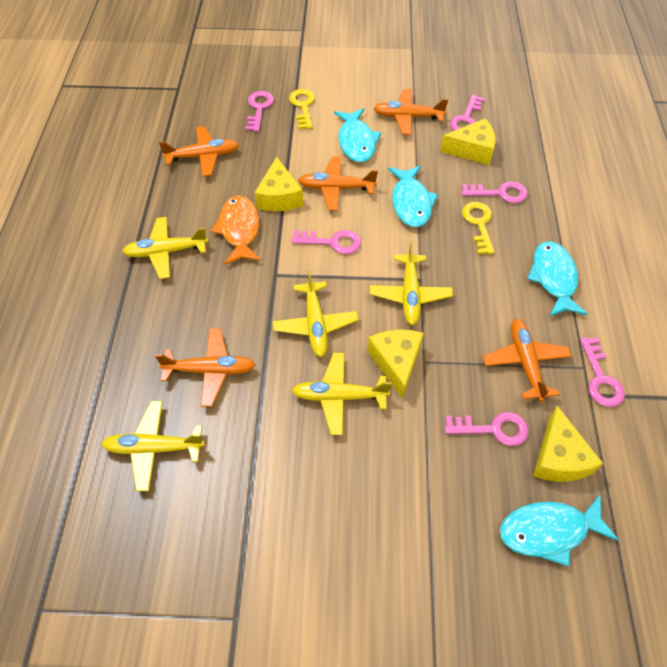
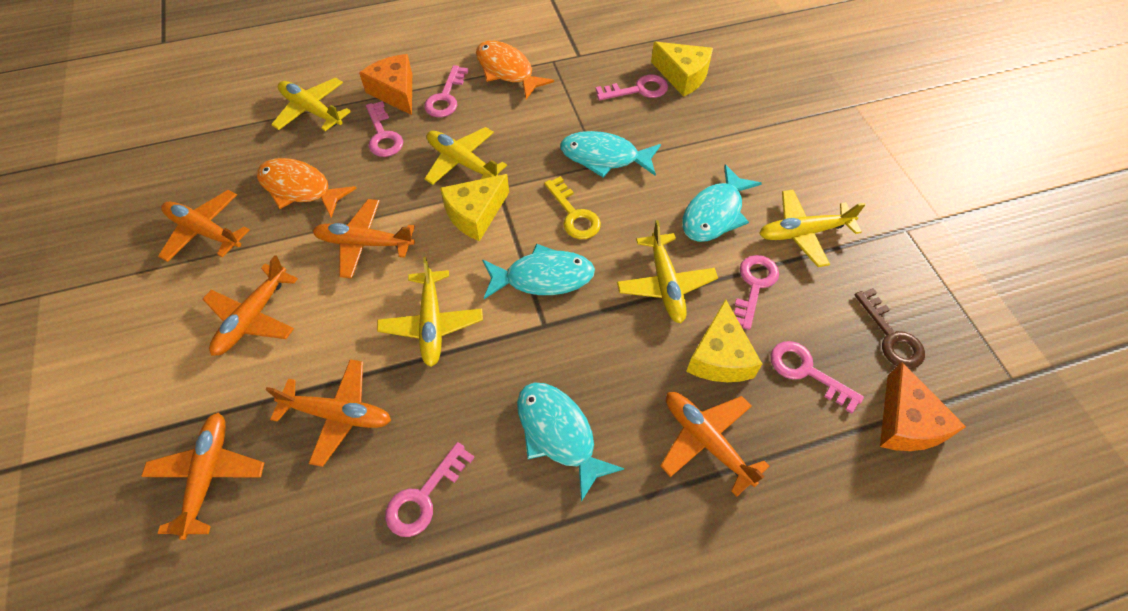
brown key: 0 -> 1
orange cheese: 0 -> 2
orange fish: 1 -> 2
orange plane: 5 -> 6
yellow cheese: 4 -> 3
yellow key: 2 -> 1

